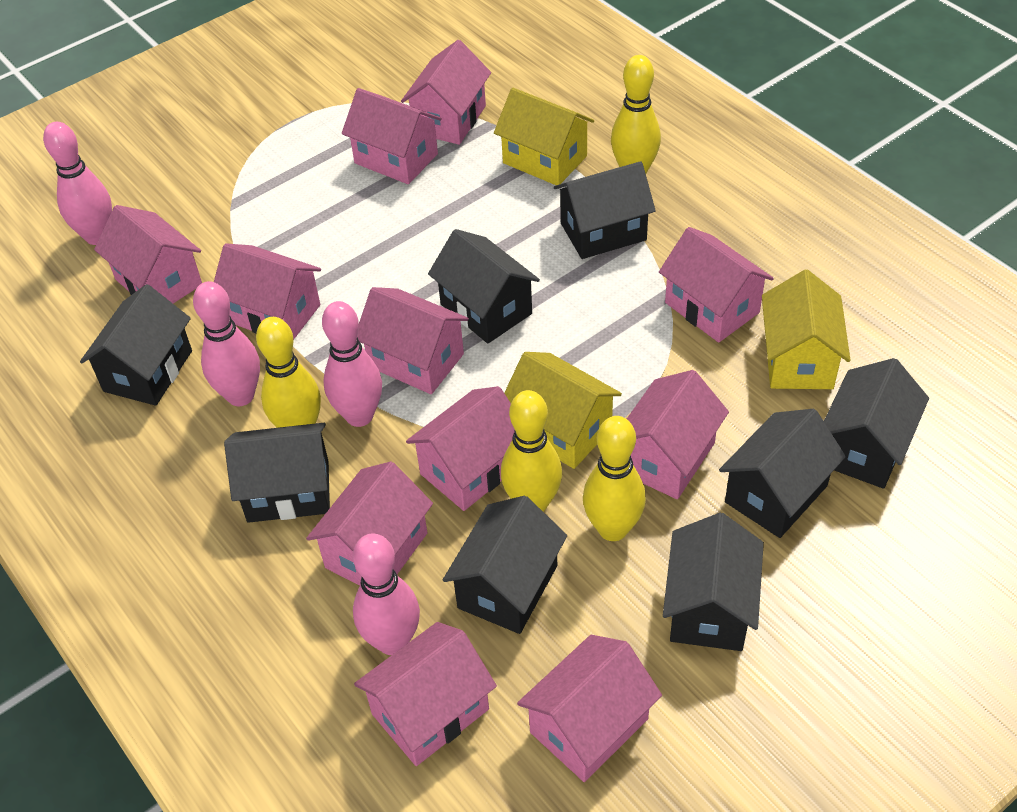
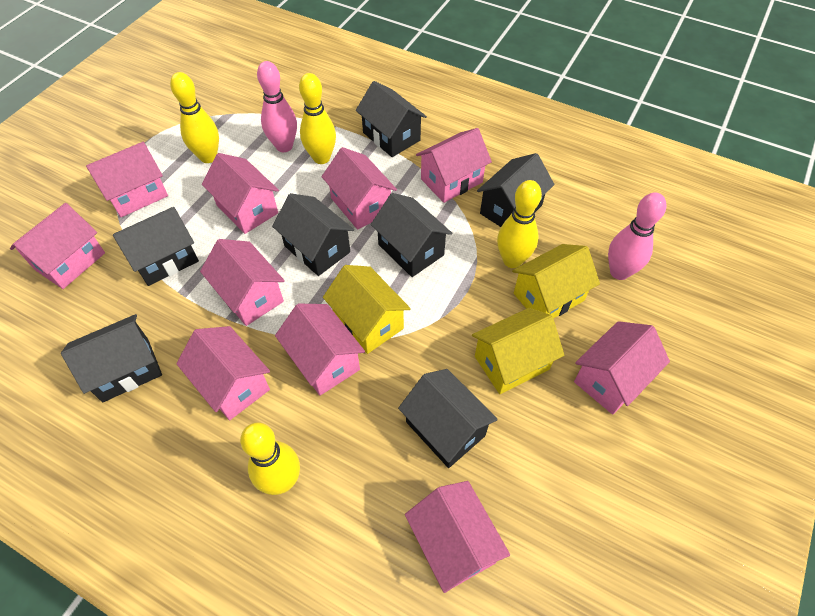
black house: 8 -> 7
pink bowling pin: 4 -> 2
pink house: 11 -> 10

